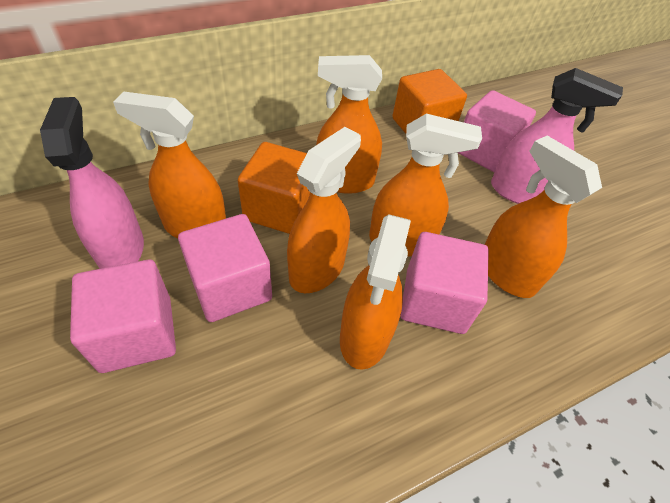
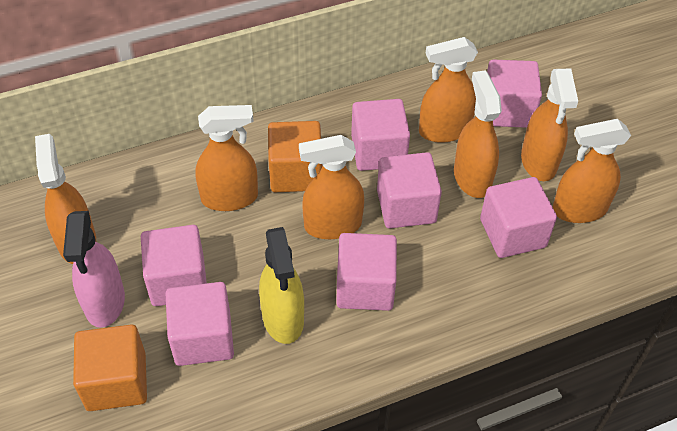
orange spray bottle: 6 -> 7
pink cube: 4 -> 7
pink spray bottle: 2 -> 1
yellow spray bottle: 0 -> 1

